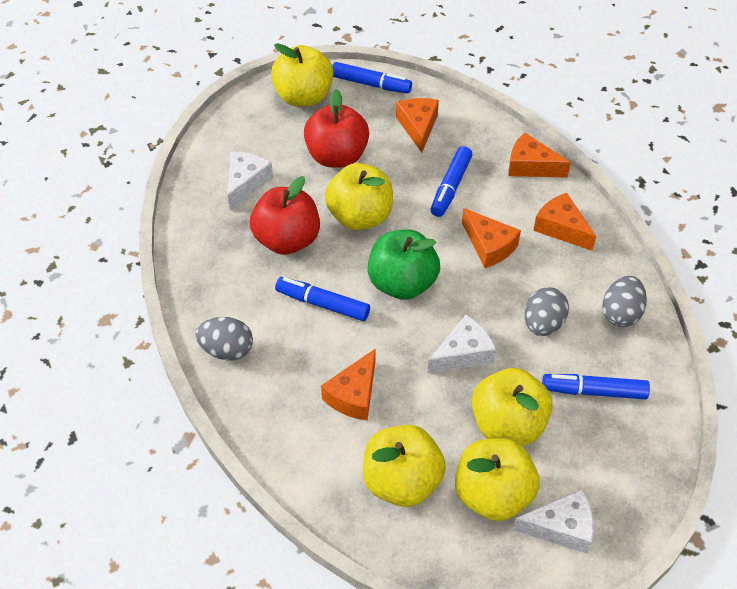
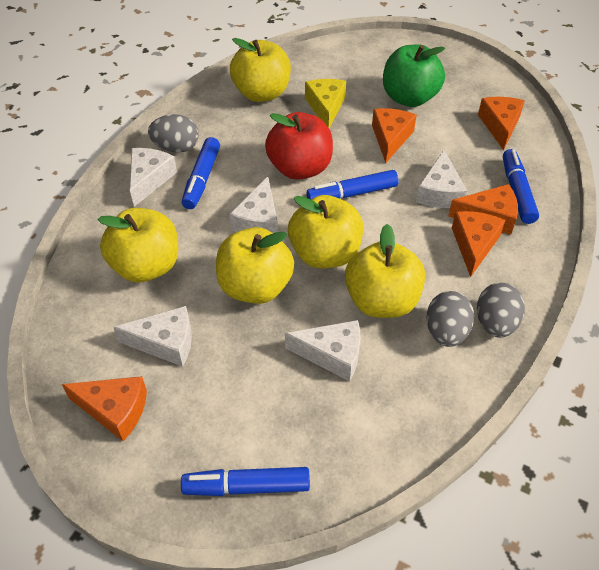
red apple: 2 -> 1
white cheese: 3 -> 5
yellow cheese: 0 -> 1

